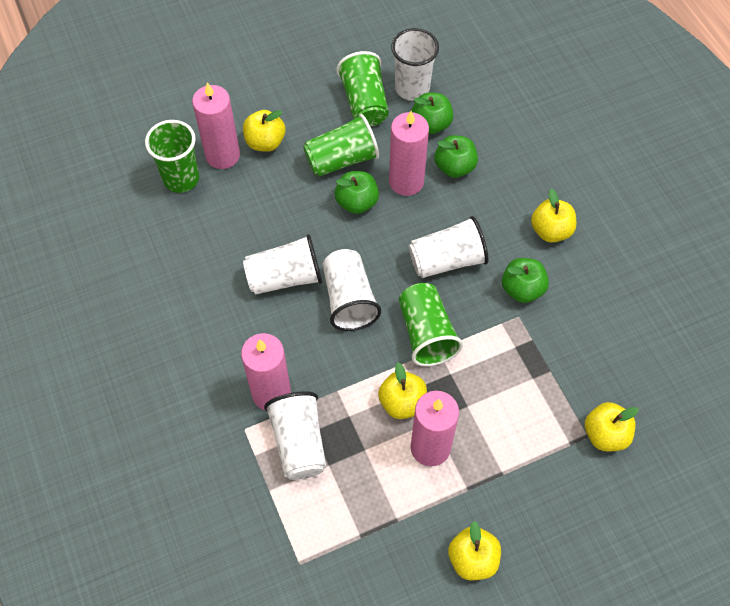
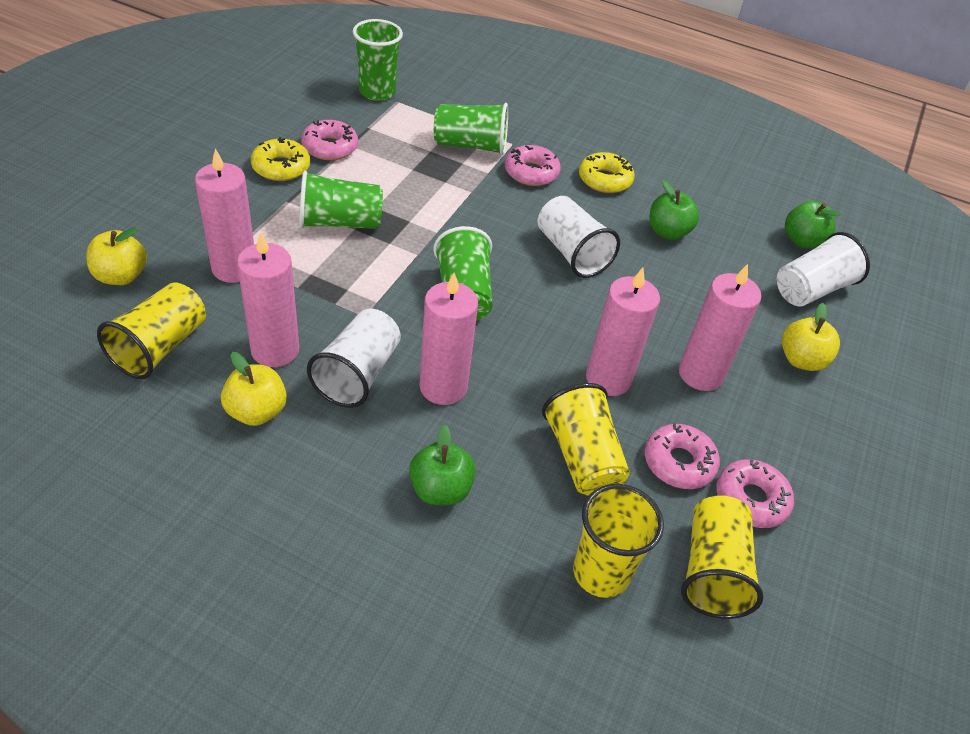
green apple: 4 -> 3
pink candle: 4 -> 5
pink donut: 0 -> 4
white cup: 5 -> 3
yellow apple: 5 -> 3
yellow cup: 0 -> 4
yellow donut: 0 -> 2

